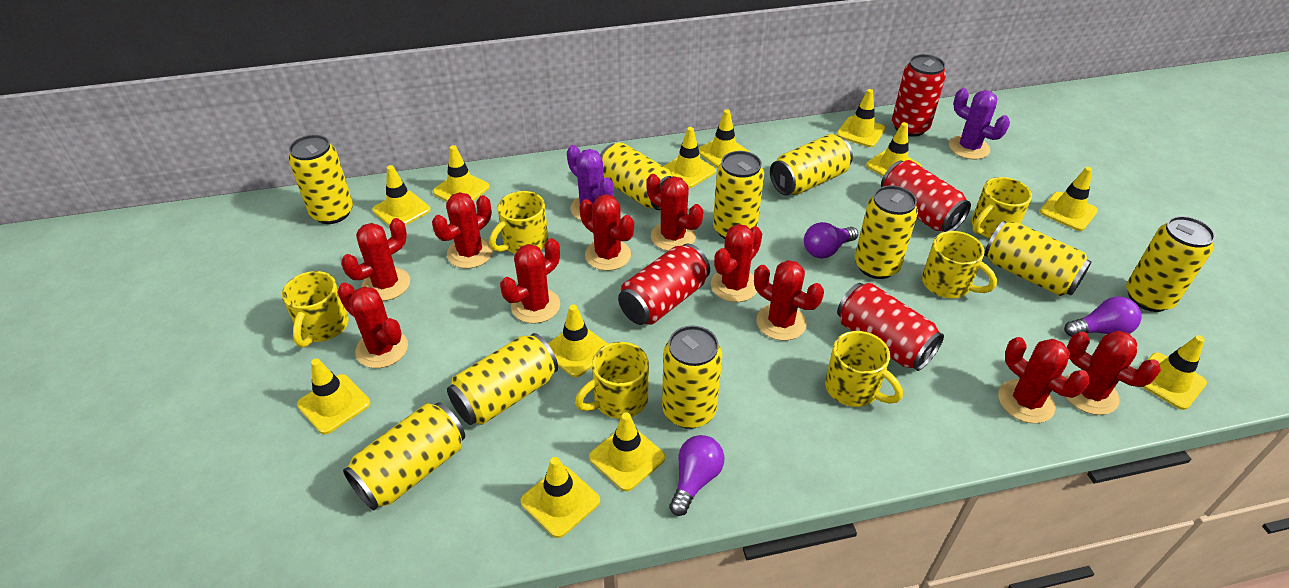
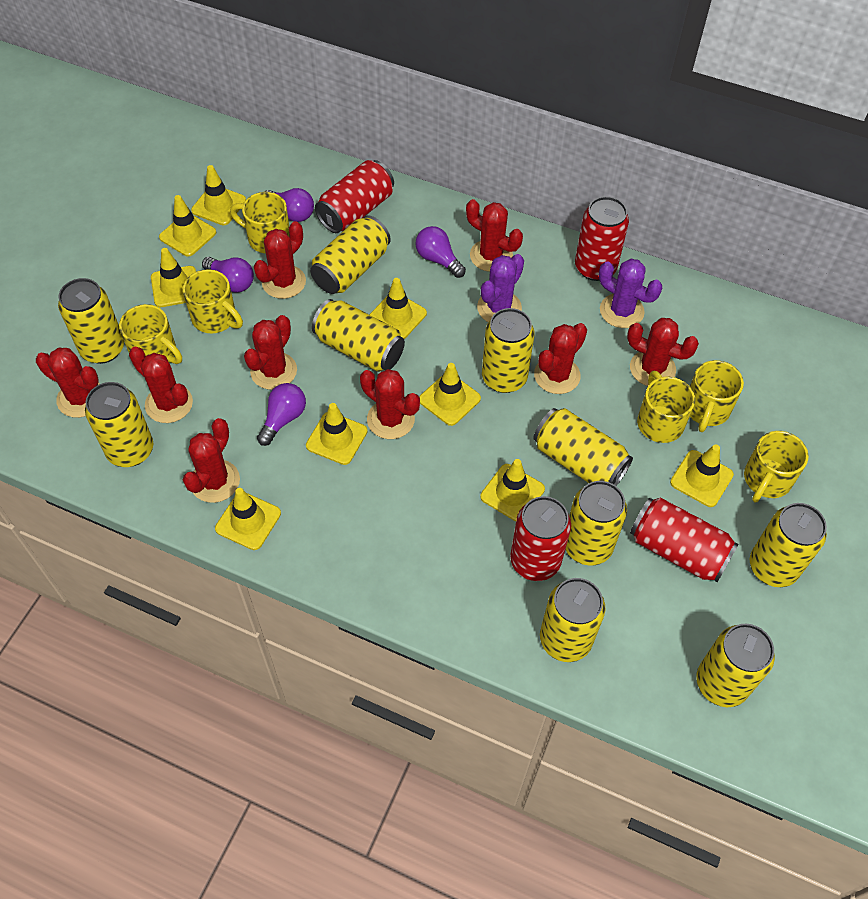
purple light bulb: 3 -> 4
red cactus: 10 -> 9
yellow traffic cone: 12 -> 9

